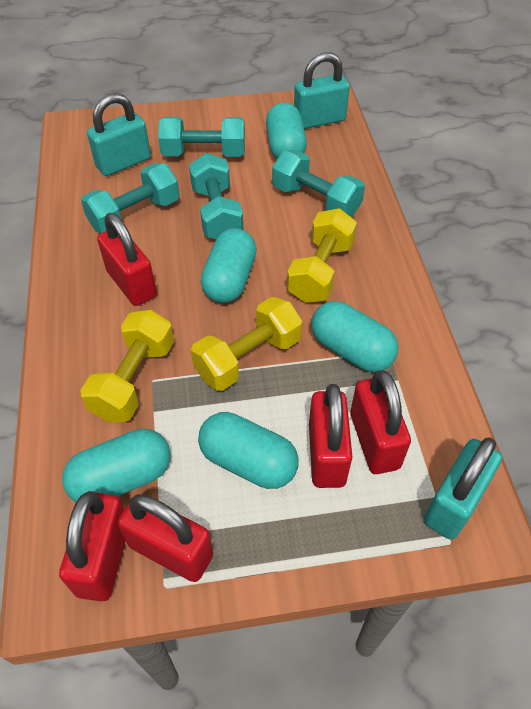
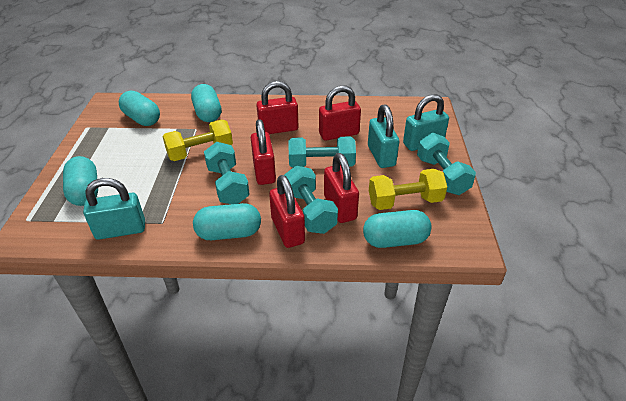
yellow dumbbell: 3 -> 2

